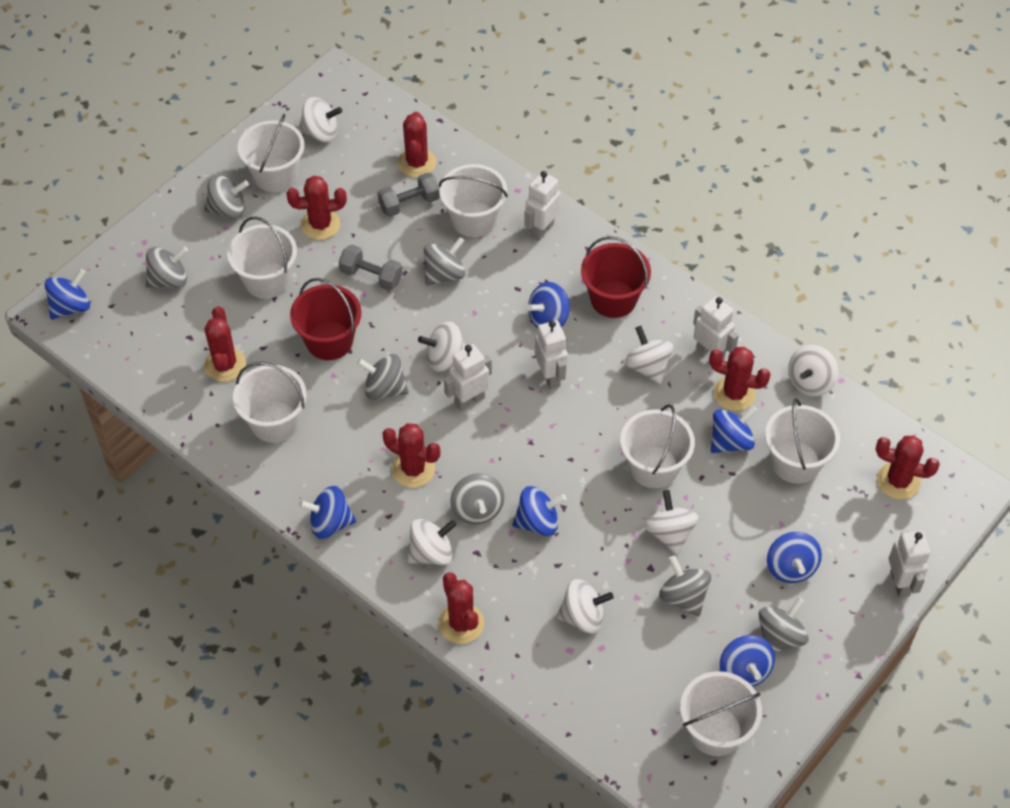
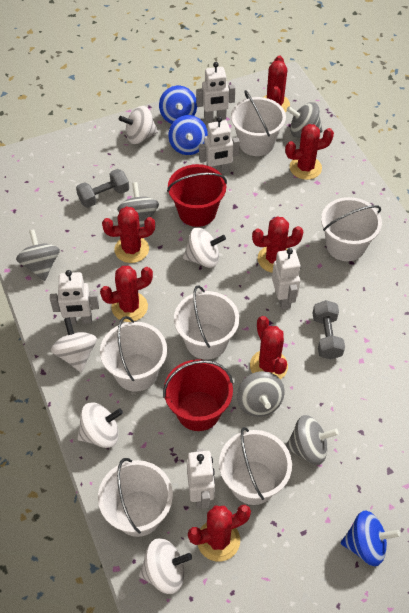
blue spinning top: 7 -> 3
grey spinning top: 7 -> 5
white bucket: 7 -> 6
white spinning top: 7 -> 5

